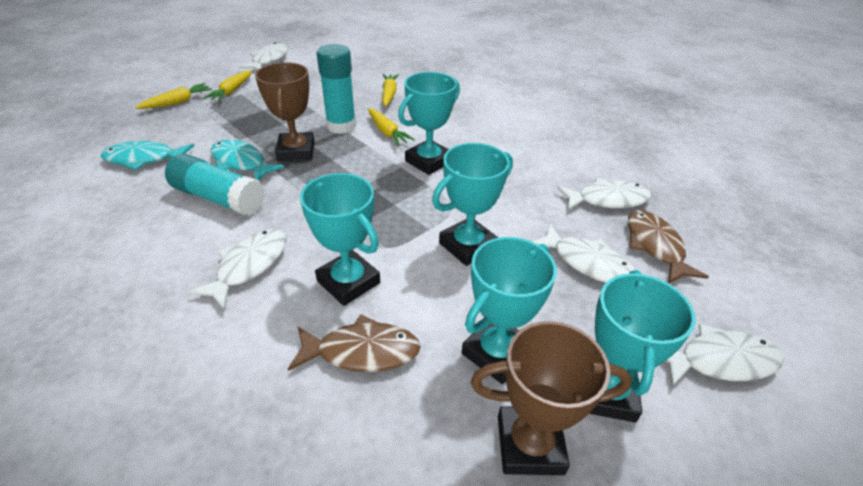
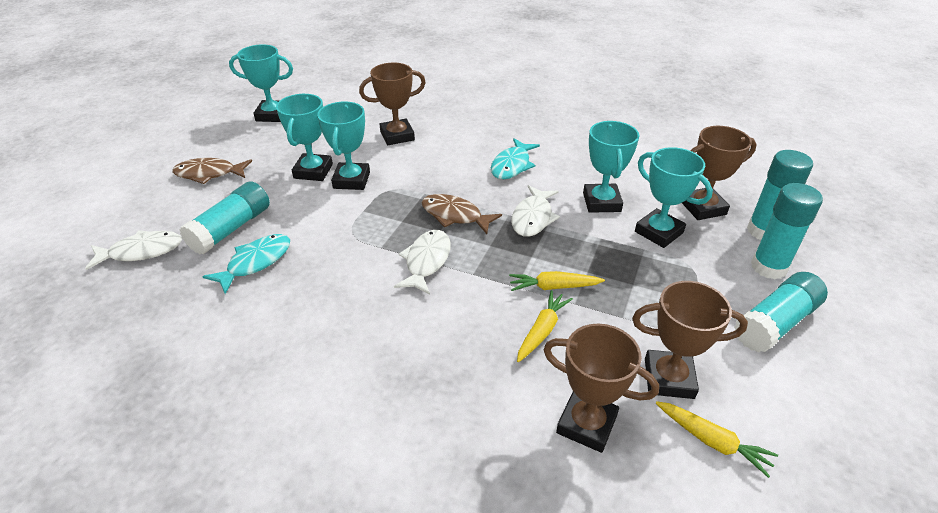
brown trophy: 2 -> 4
turquoise glue stick: 2 -> 4
white fish: 5 -> 3
yellow carrot: 4 -> 3

